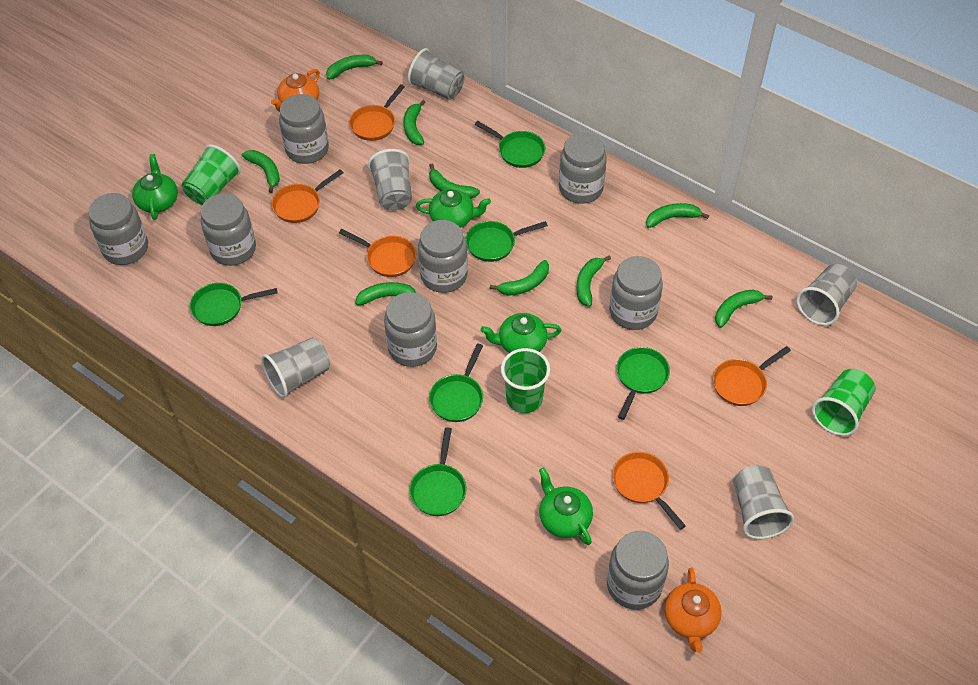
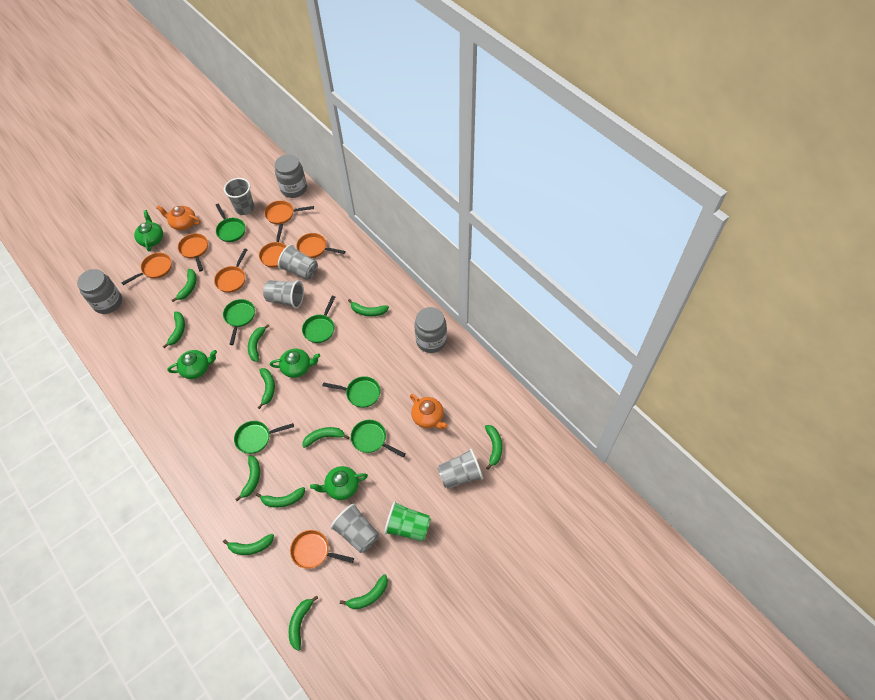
green banana: 9 -> 12
green cup: 3 -> 1
grey jar: 8 -> 3
orange pan: 5 -> 7

